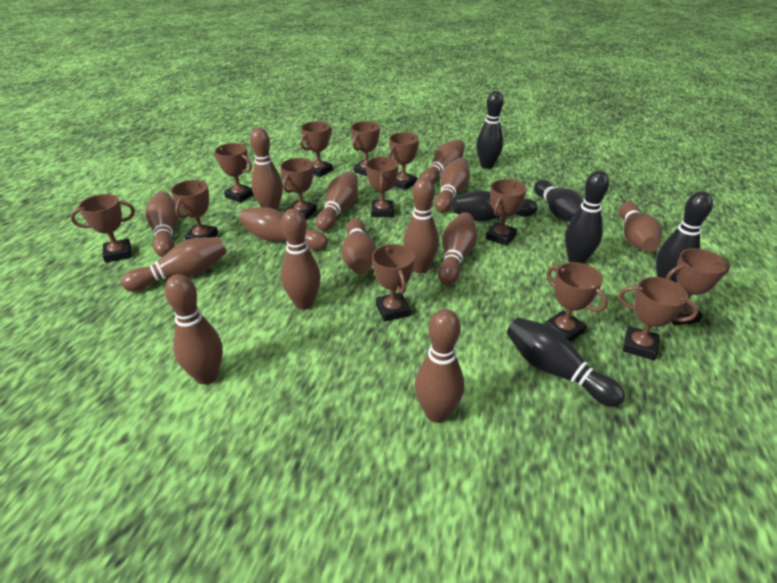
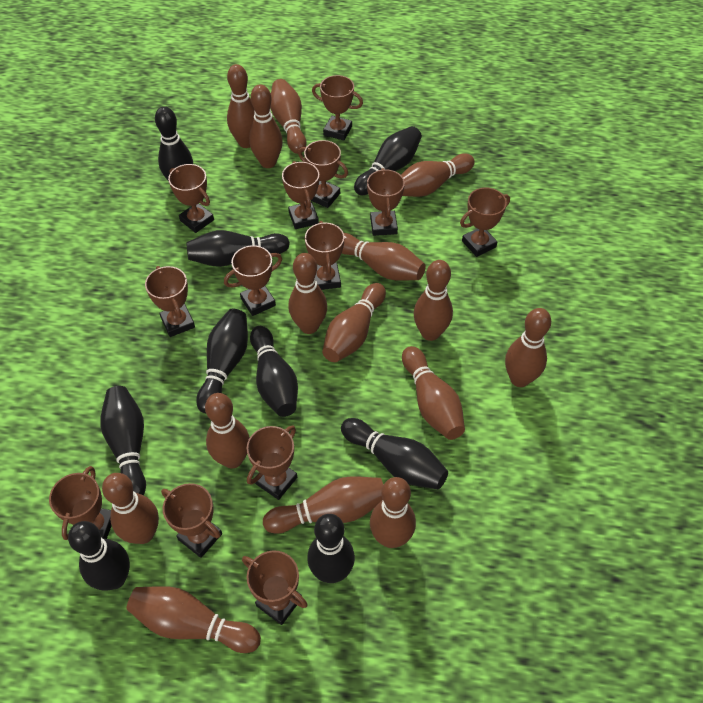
black bowling pin: 6 -> 9
brown bowling pin: 14 -> 15

